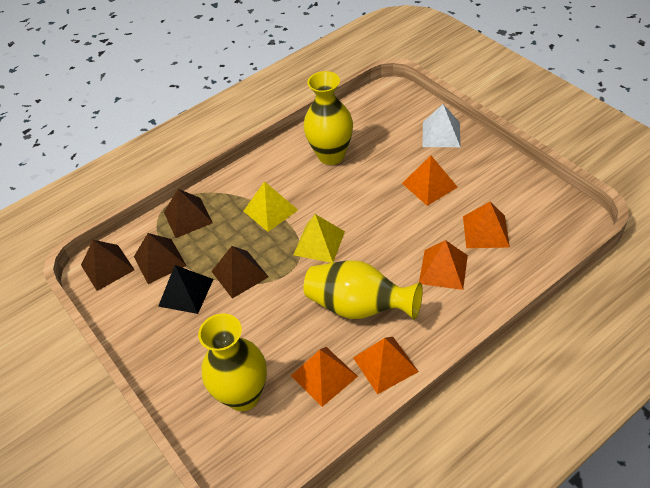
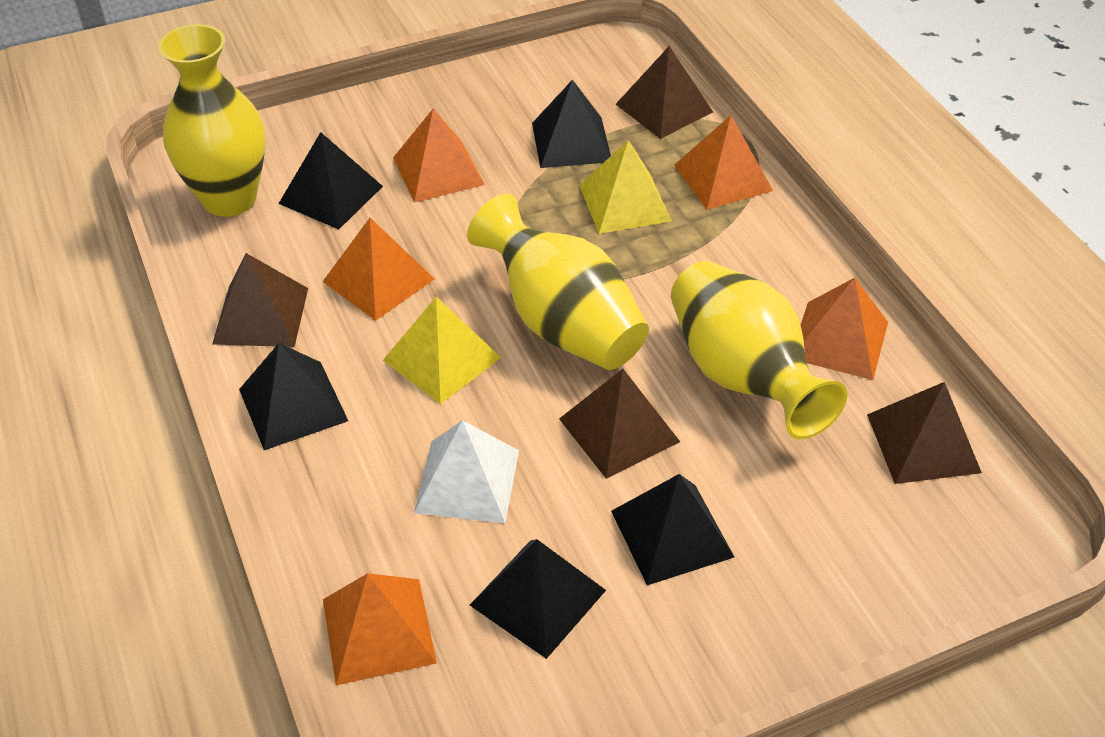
black pyramid: 1 -> 5

